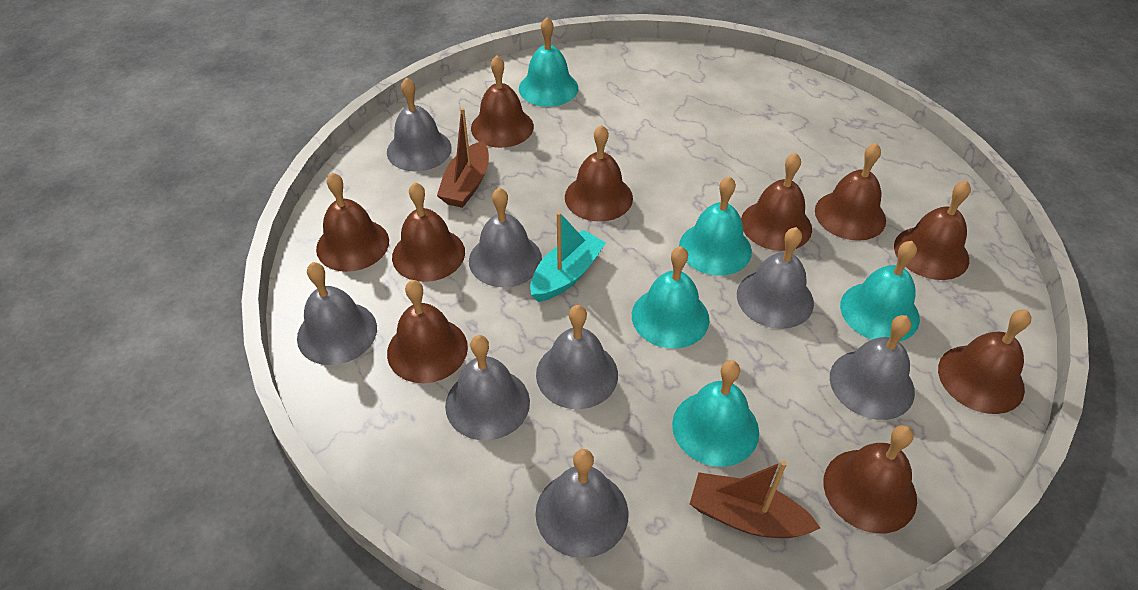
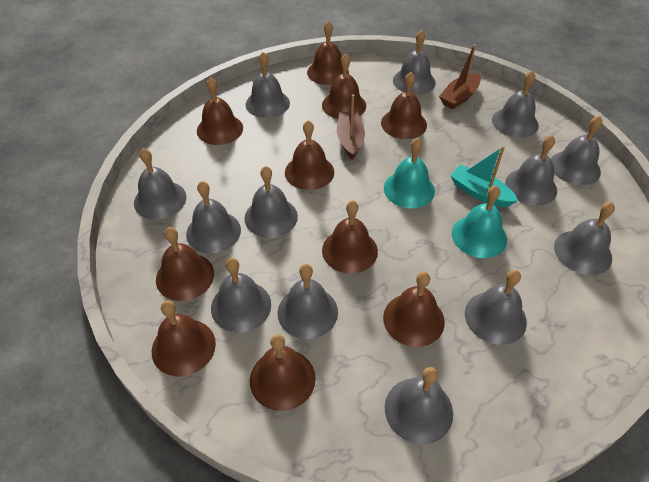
grey bell: 8 -> 13
turquoise bell: 5 -> 2

